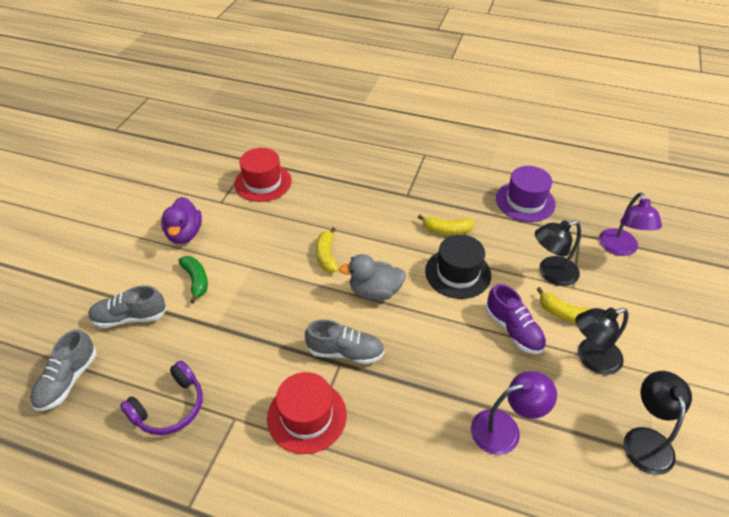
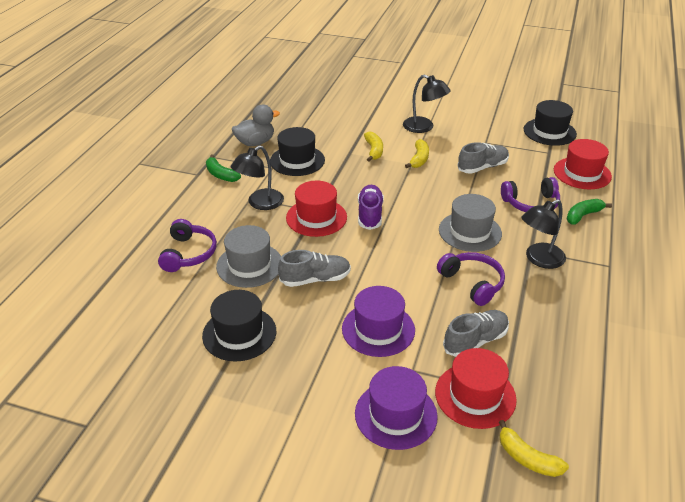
black hat: 1 -> 3
green banana: 1 -> 2
grey hat: 0 -> 2
purple duck: 1 -> 0
purple hat: 1 -> 2
purple headphones: 1 -> 3
purple lamp: 2 -> 0
red hat: 2 -> 3

